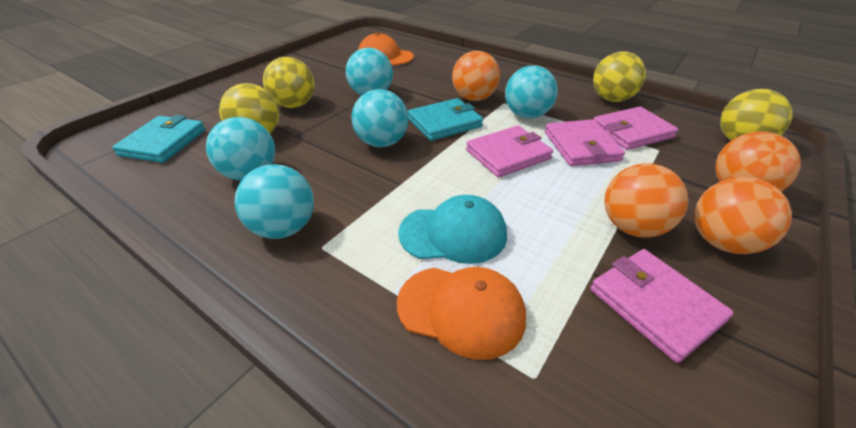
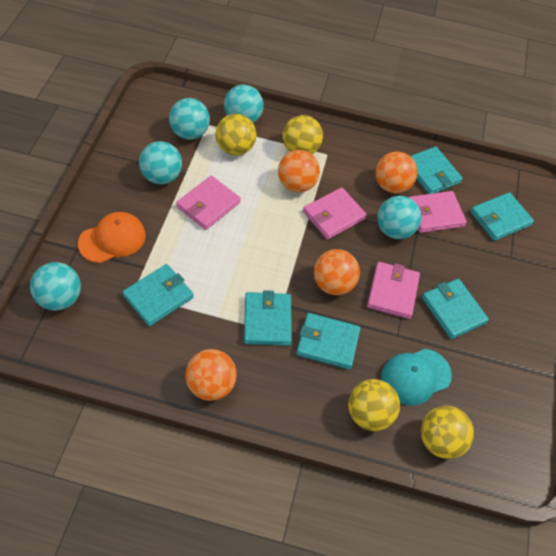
orange cap: 2 -> 1
turquoise wallet: 2 -> 6

